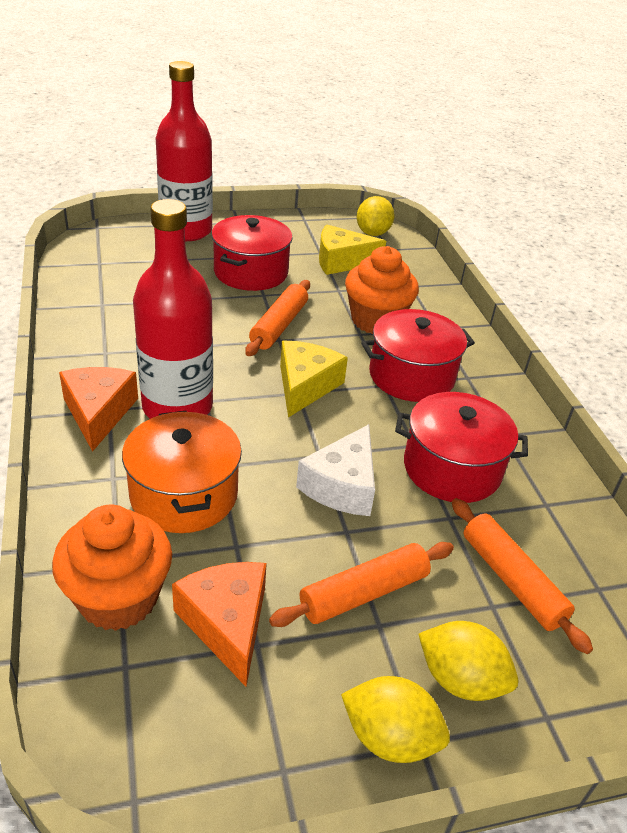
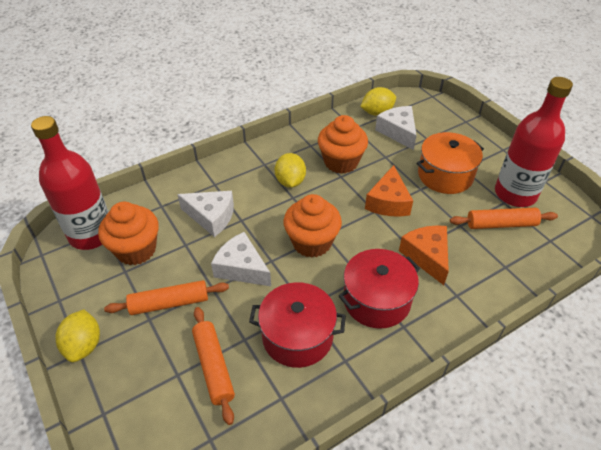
orange cupcake: 2 -> 3
red pot: 3 -> 2
white cheese: 1 -> 3
yellow cheese: 2 -> 0

